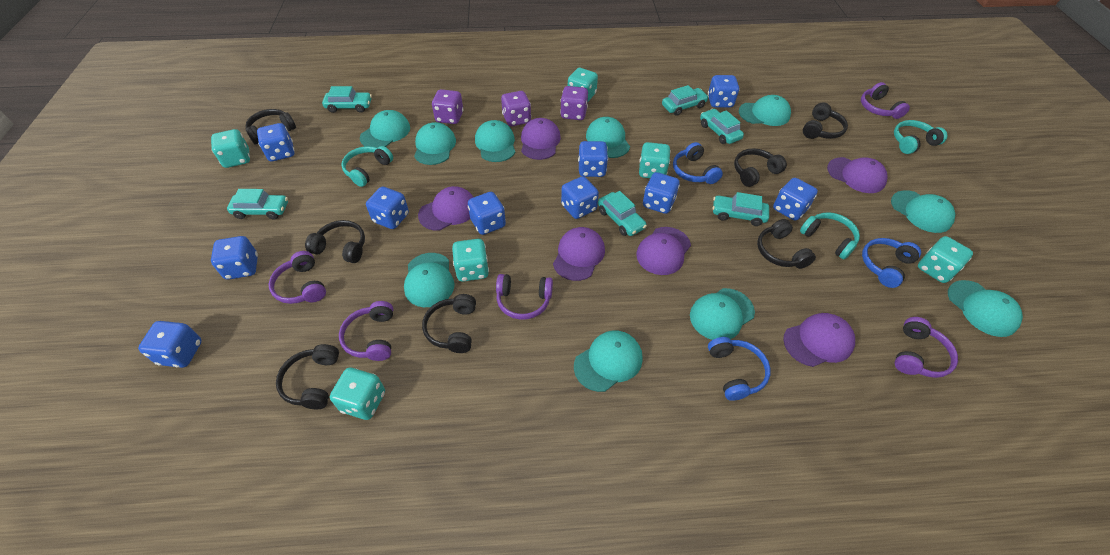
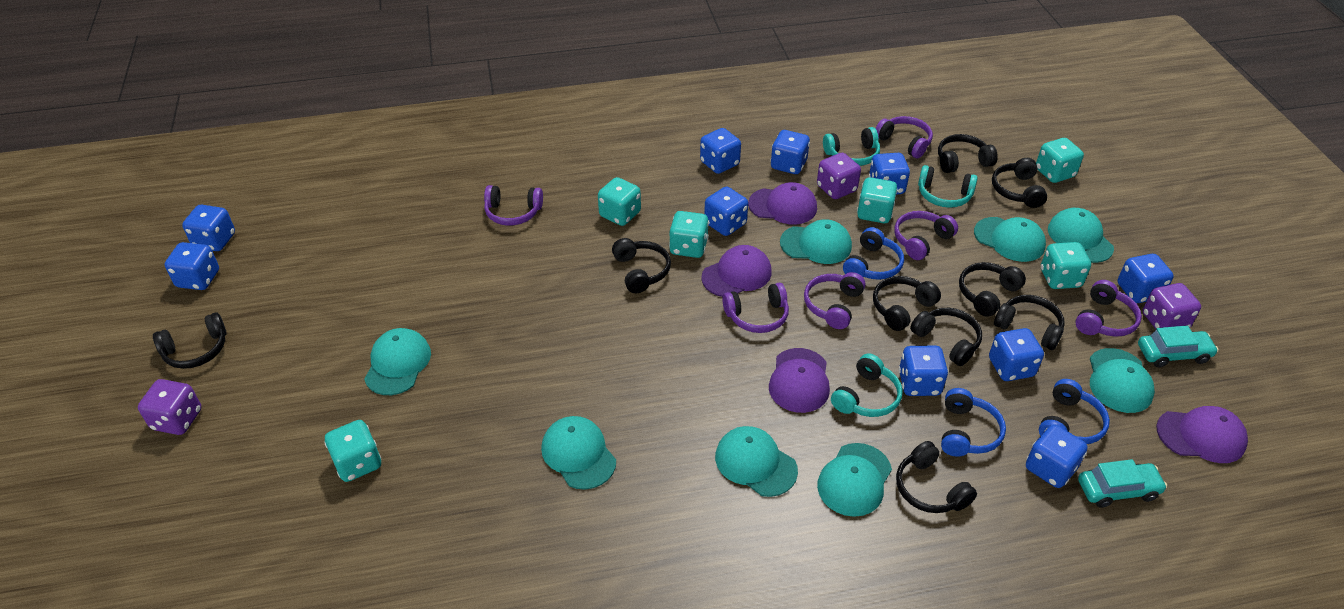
black headphones: 7 -> 9
purple cap: 6 -> 4
purple headphones: 5 -> 6
turquoise cap: 10 -> 8
turquoise car: 6 -> 2

